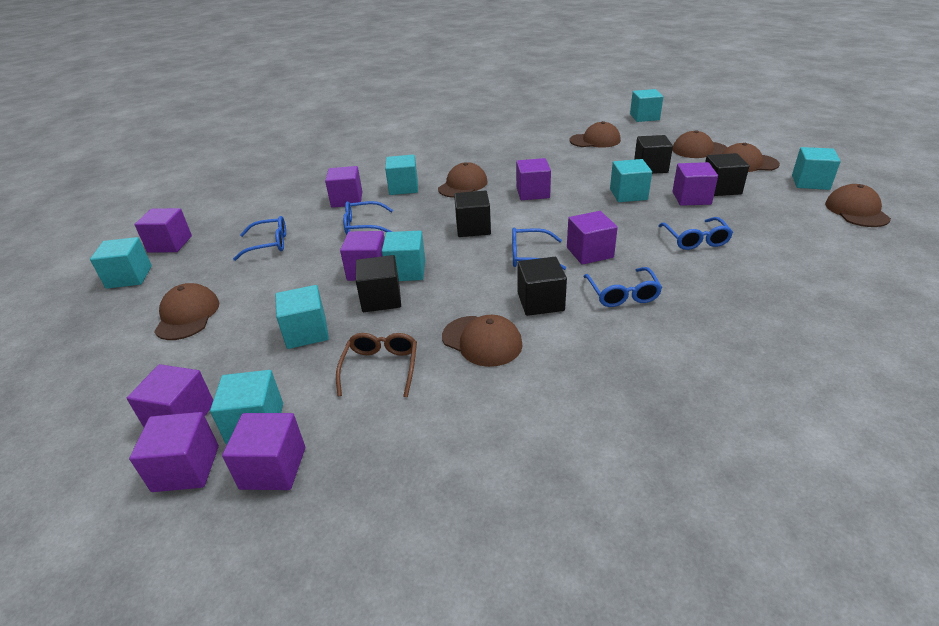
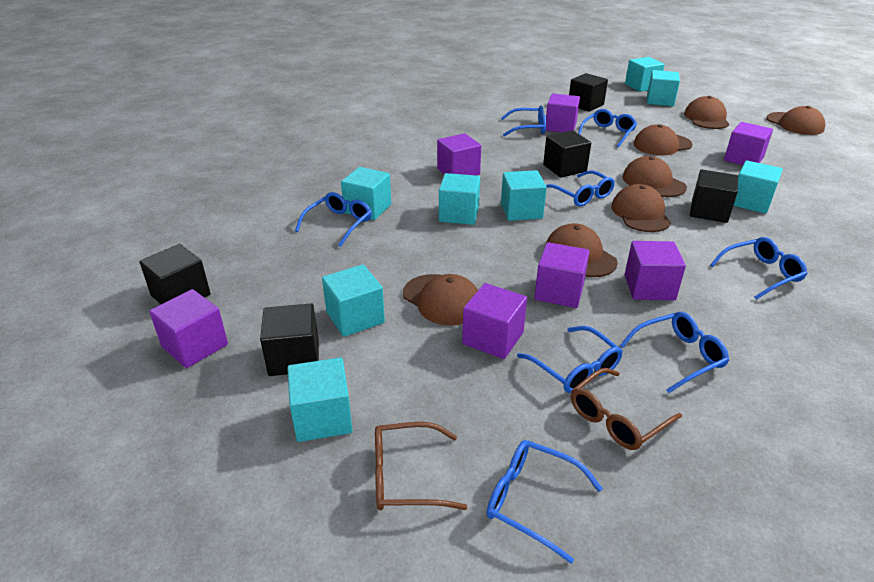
blue glasses: 5 -> 8
brown glasses: 1 -> 2
purple cube: 9 -> 7

